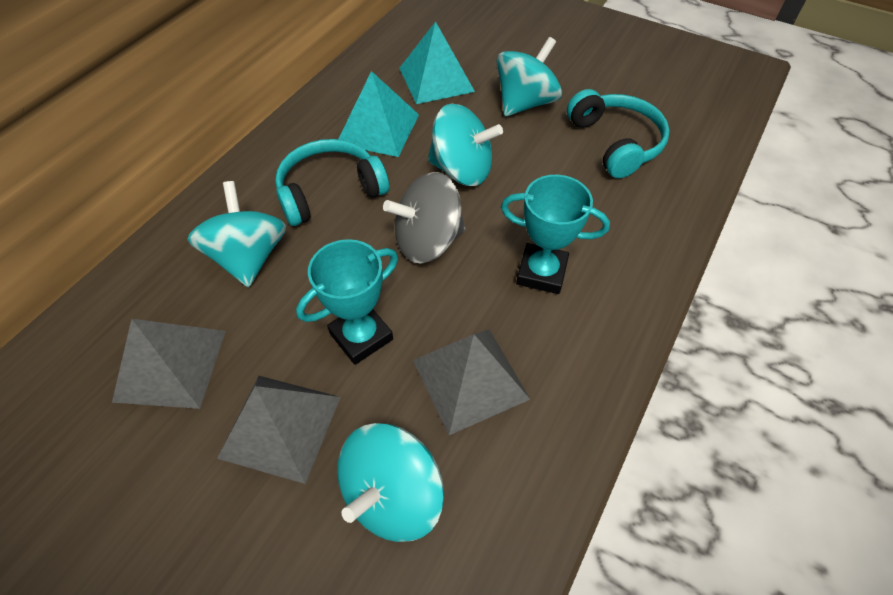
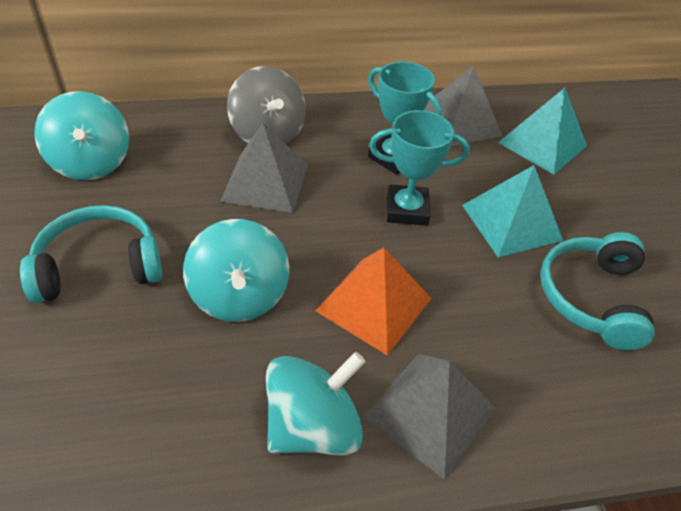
orange pyramid: 0 -> 1
turquoise spinning top: 4 -> 3

